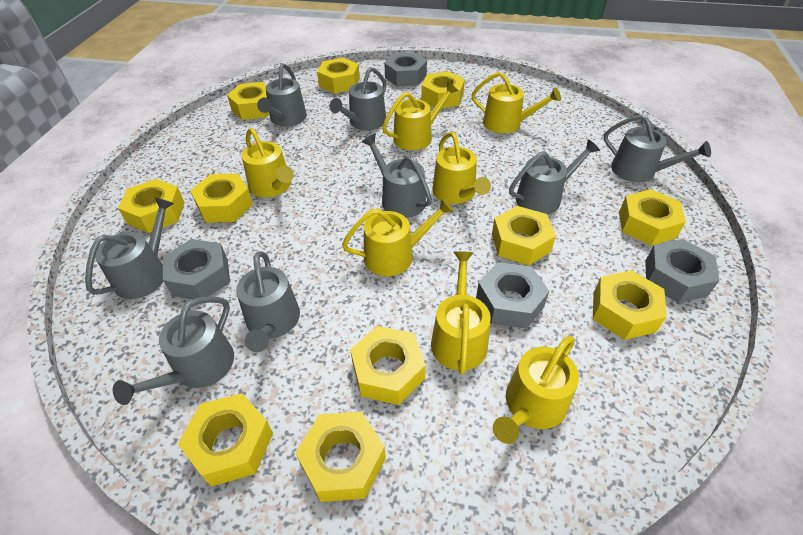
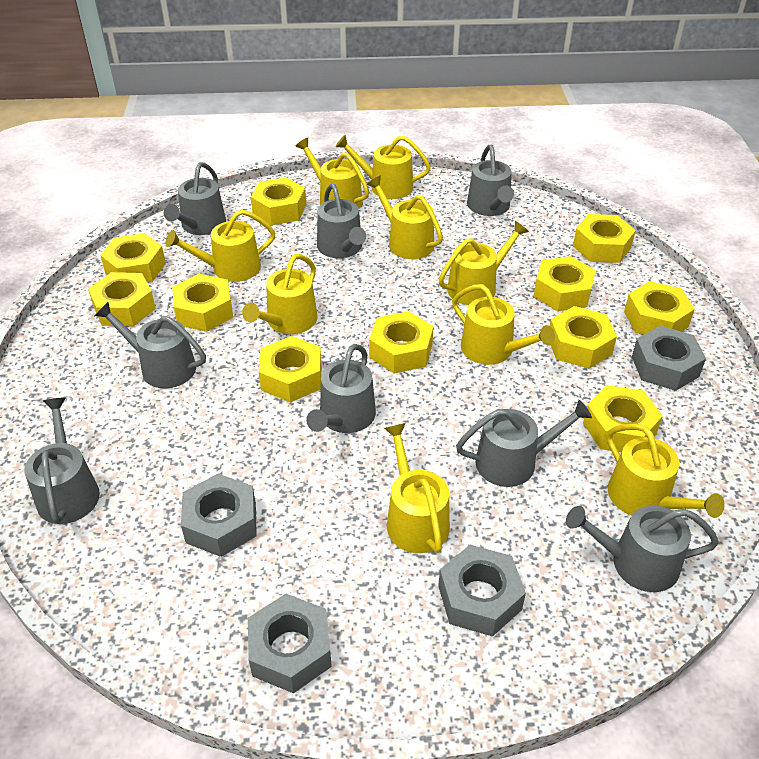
yellow watering can: 7 -> 9

